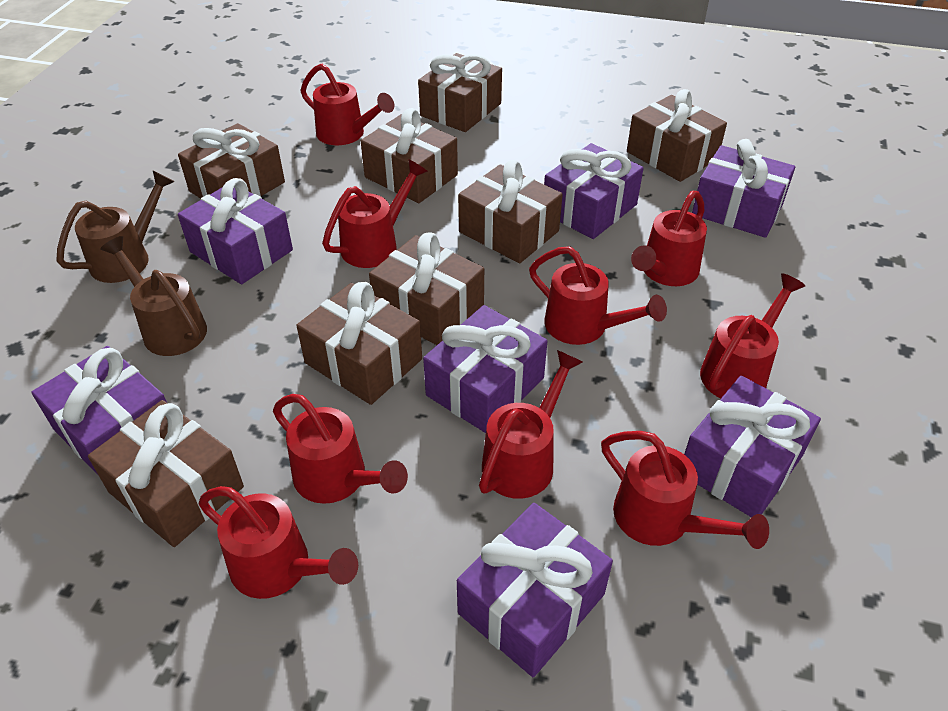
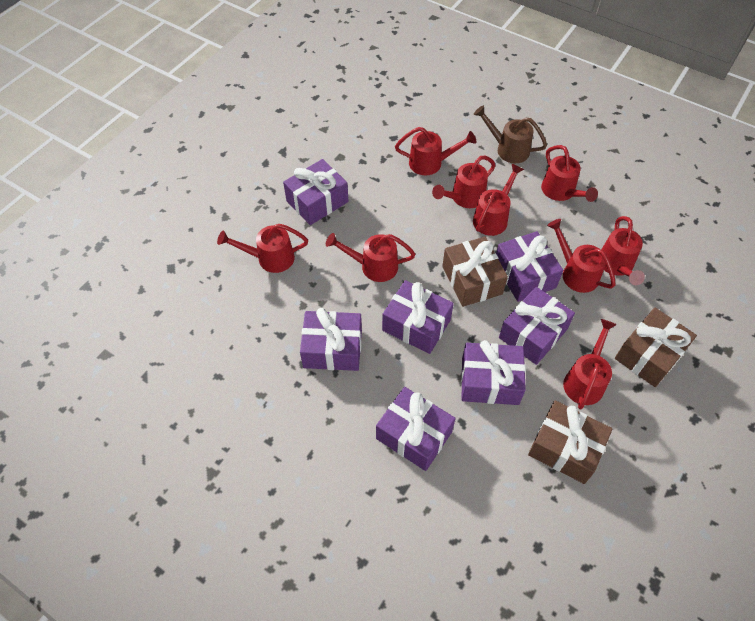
brown gift: 8 -> 3
brown watering can: 2 -> 1

